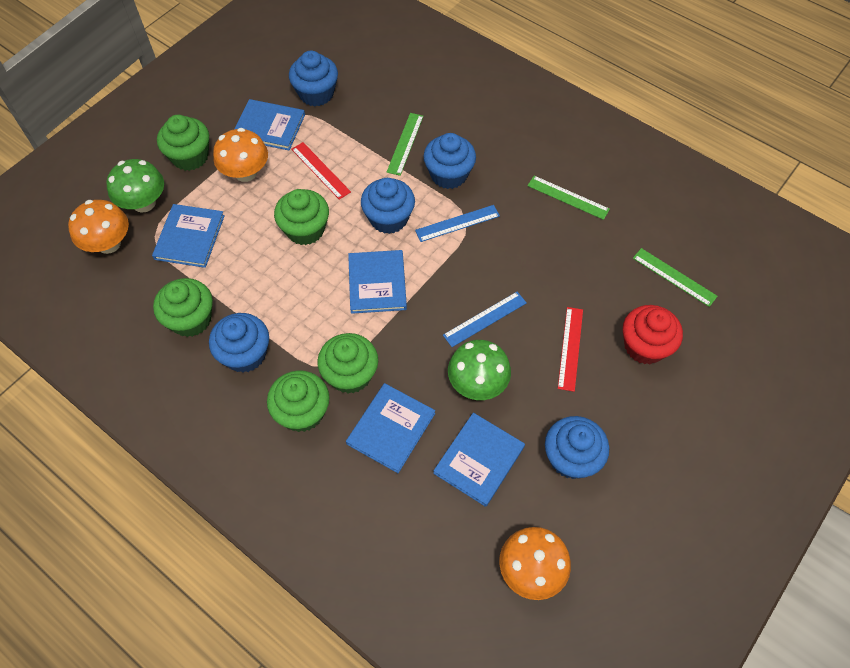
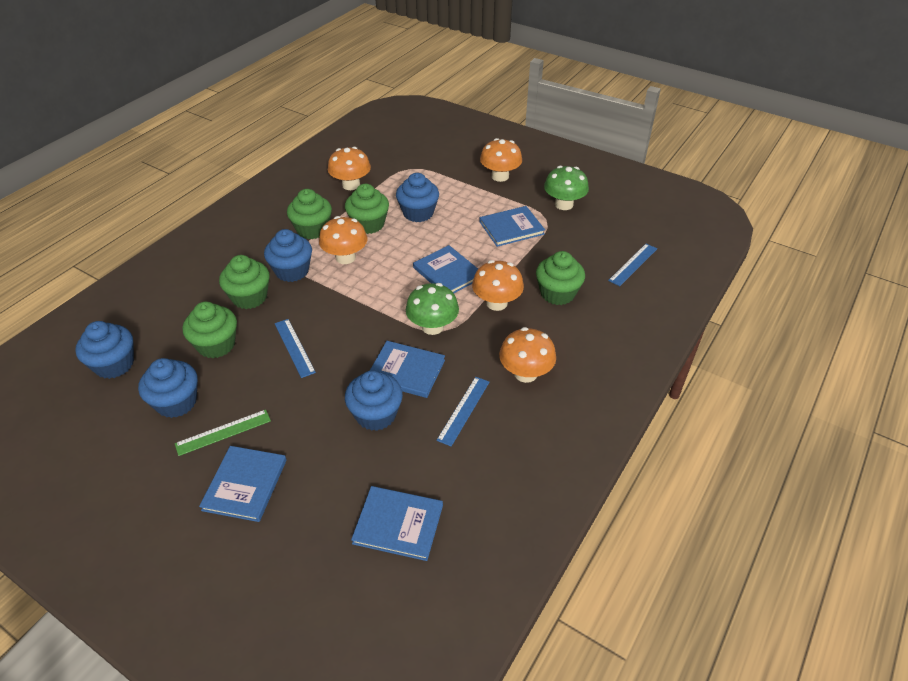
blue ruler: 2 -> 3
green ruler: 3 -> 1
orange mushroom: 3 -> 5
red cupcake: 1 -> 0
red ruler: 2 -> 0

